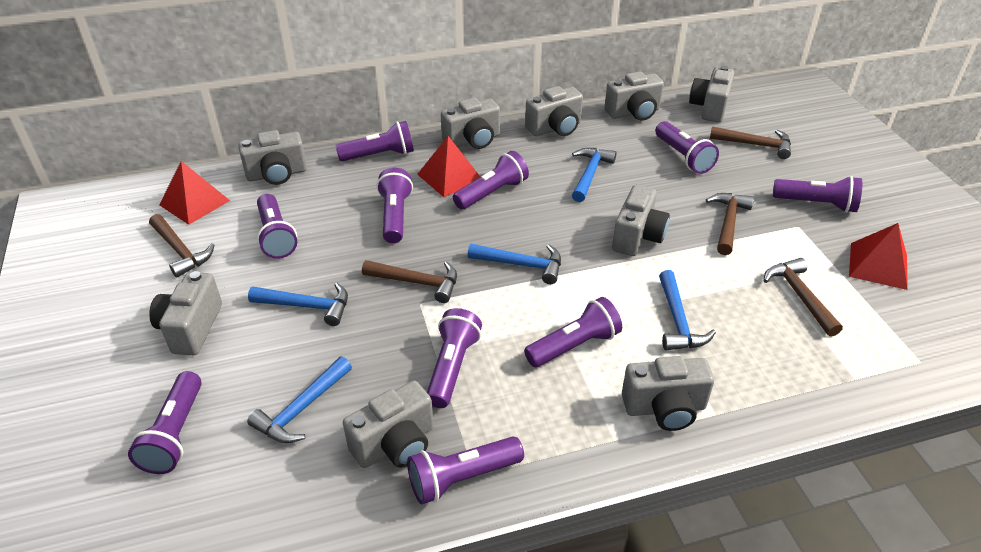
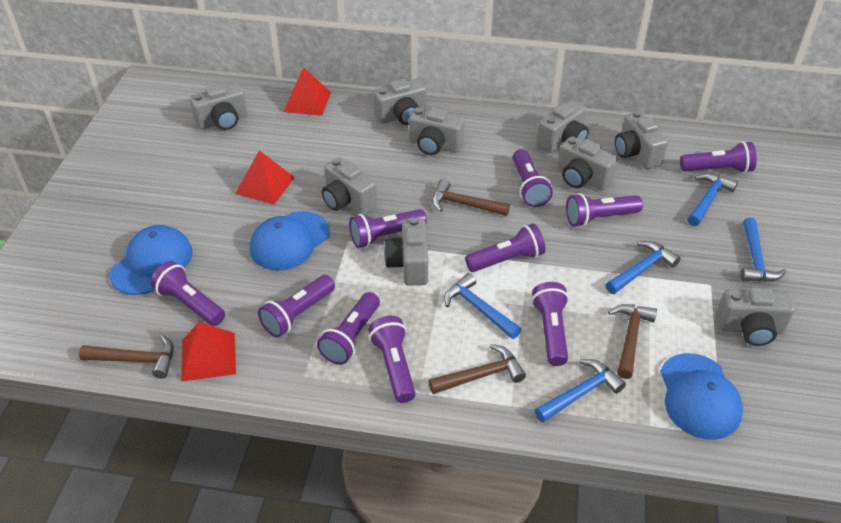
blue cap: 0 -> 3
brown hammer: 5 -> 4

